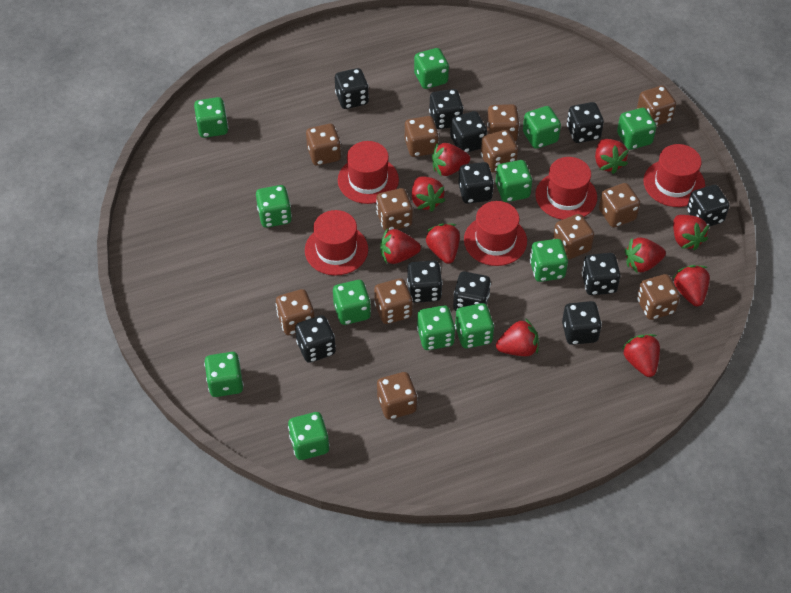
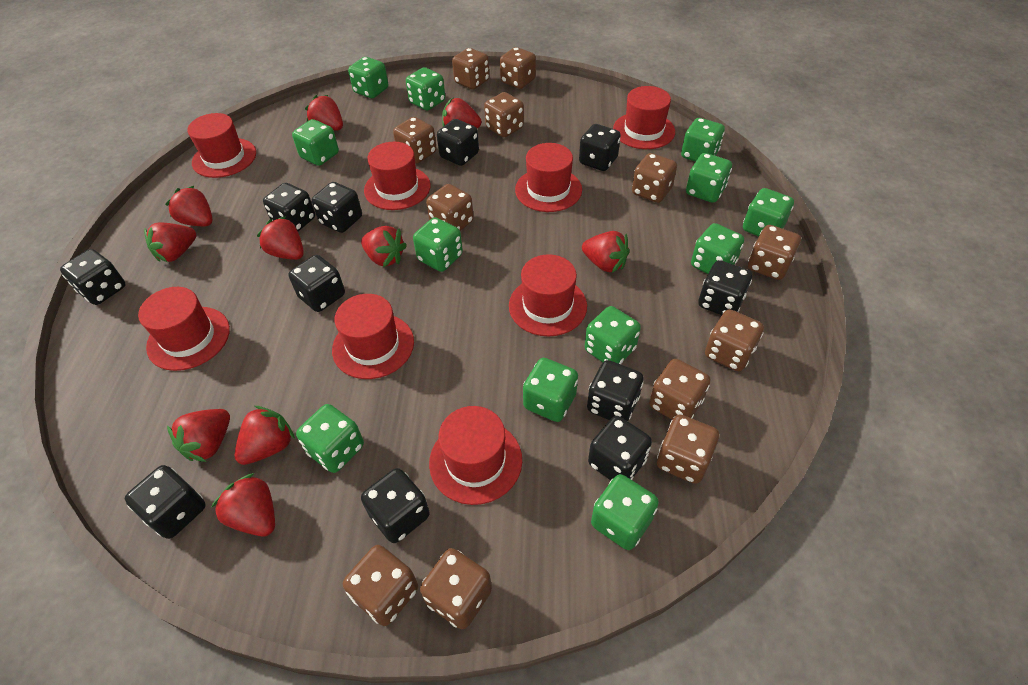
red hat: 5 -> 8

